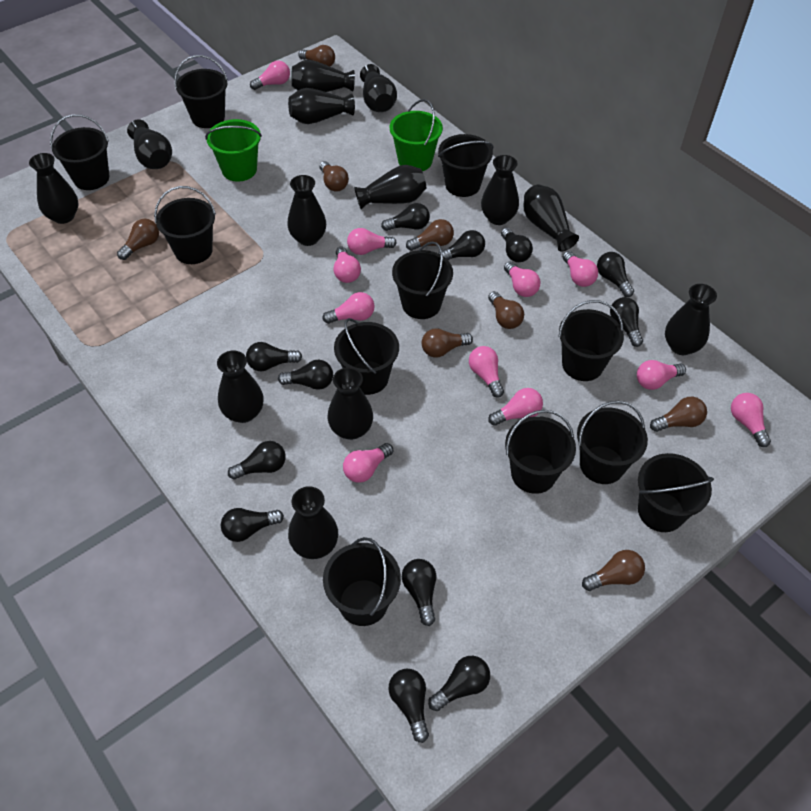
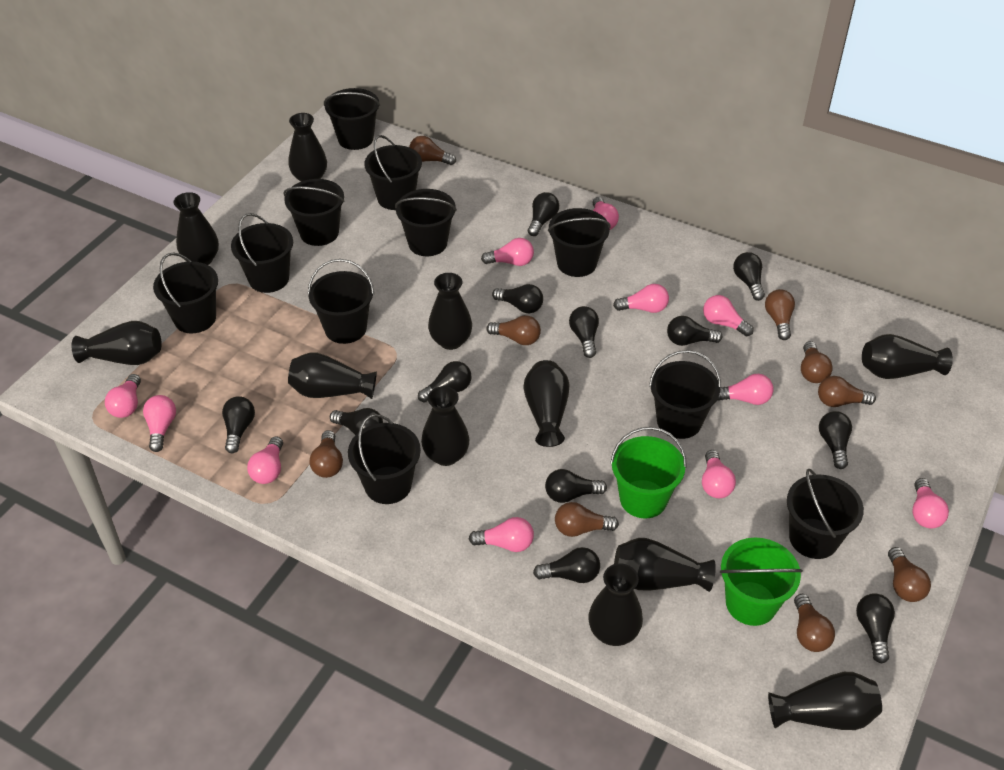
black vase: 13 -> 11
brown light bulb: 8 -> 9

